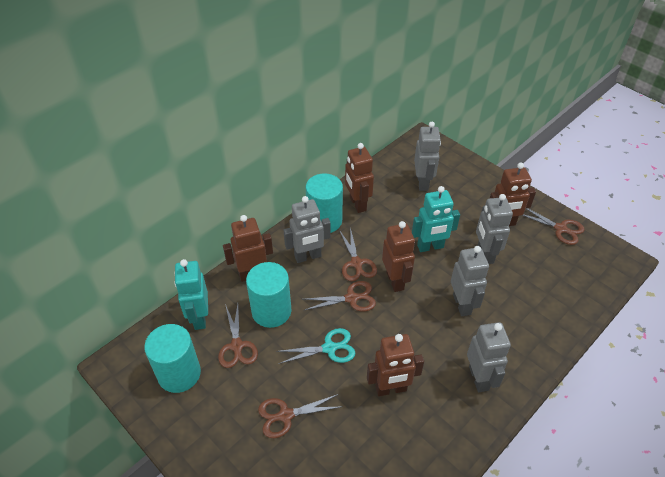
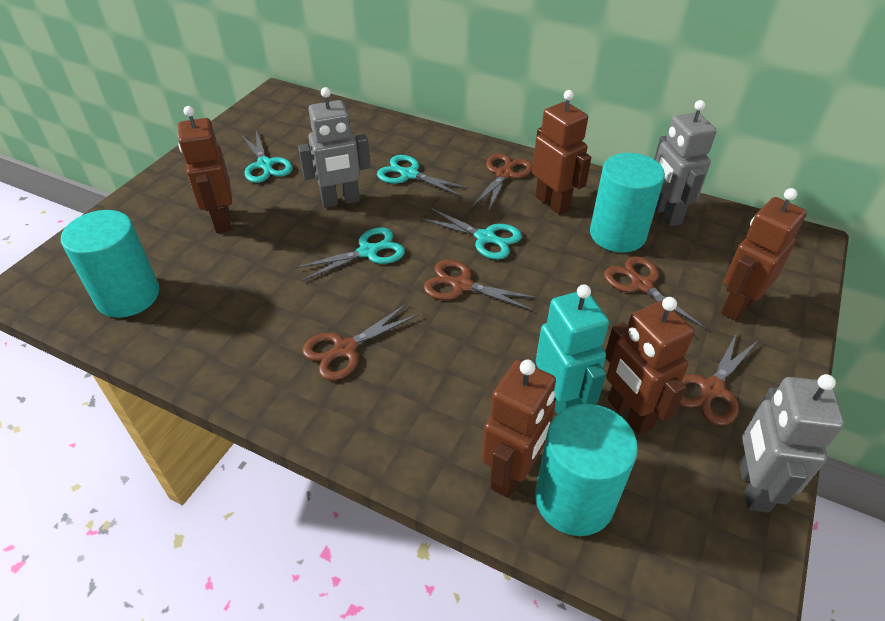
grey robot: 5 -> 3
turquoise robot: 2 -> 1
turquoise scissors: 1 -> 4

